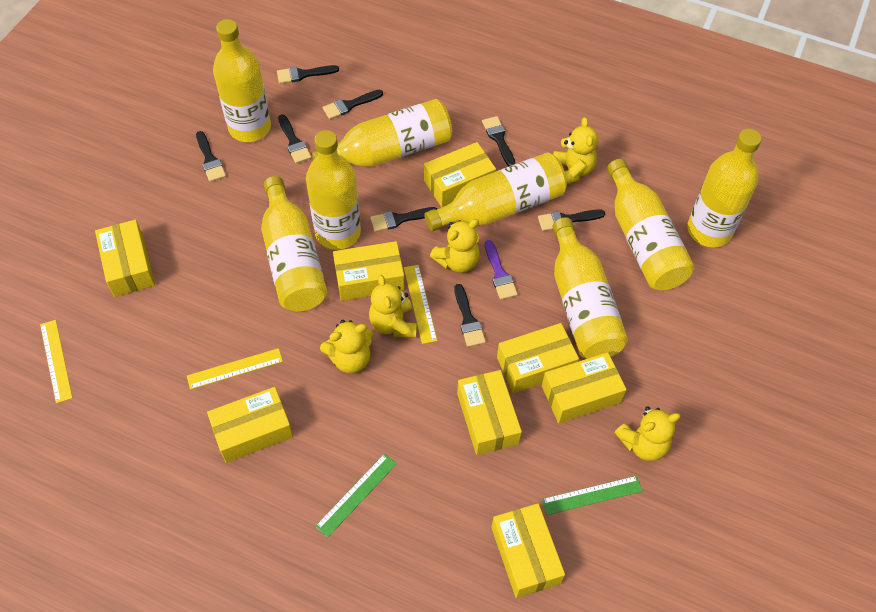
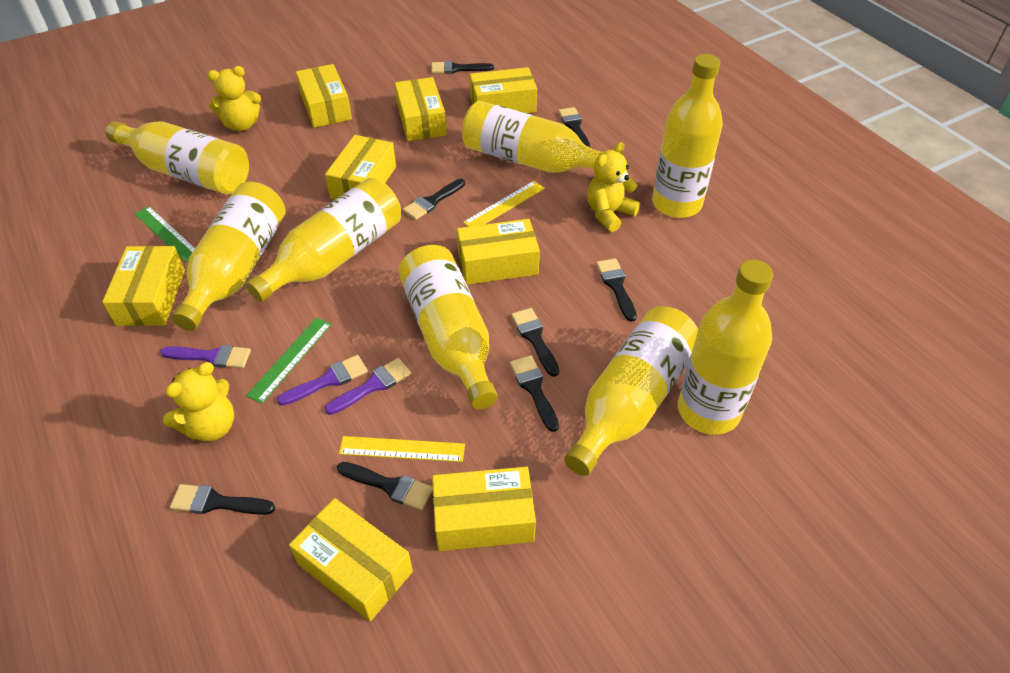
purple brush: 1 -> 3
yellow ruler: 3 -> 2
yellow teddy bear: 5 -> 3

